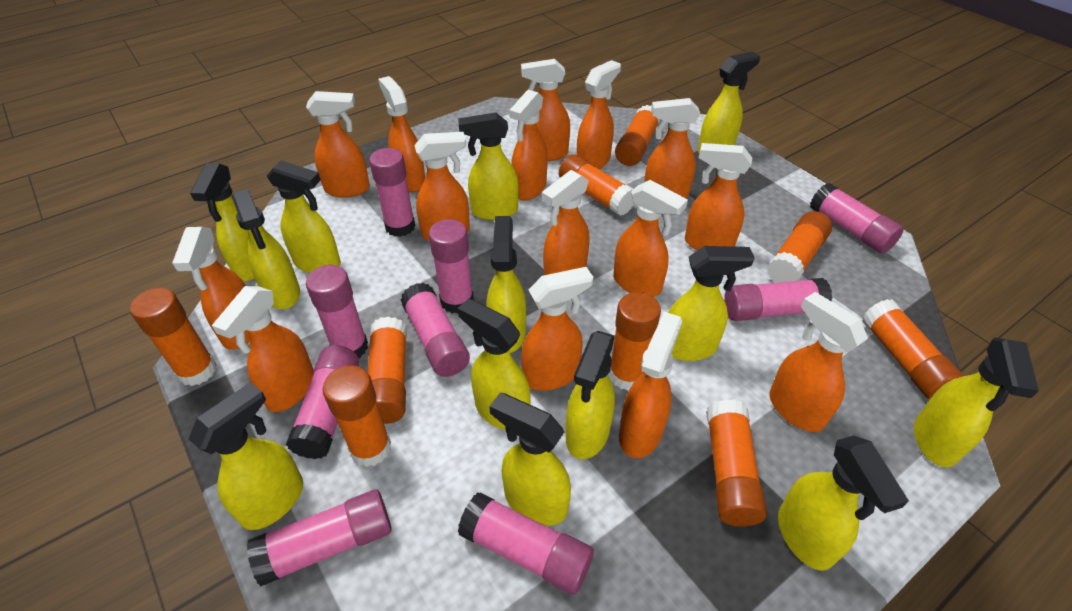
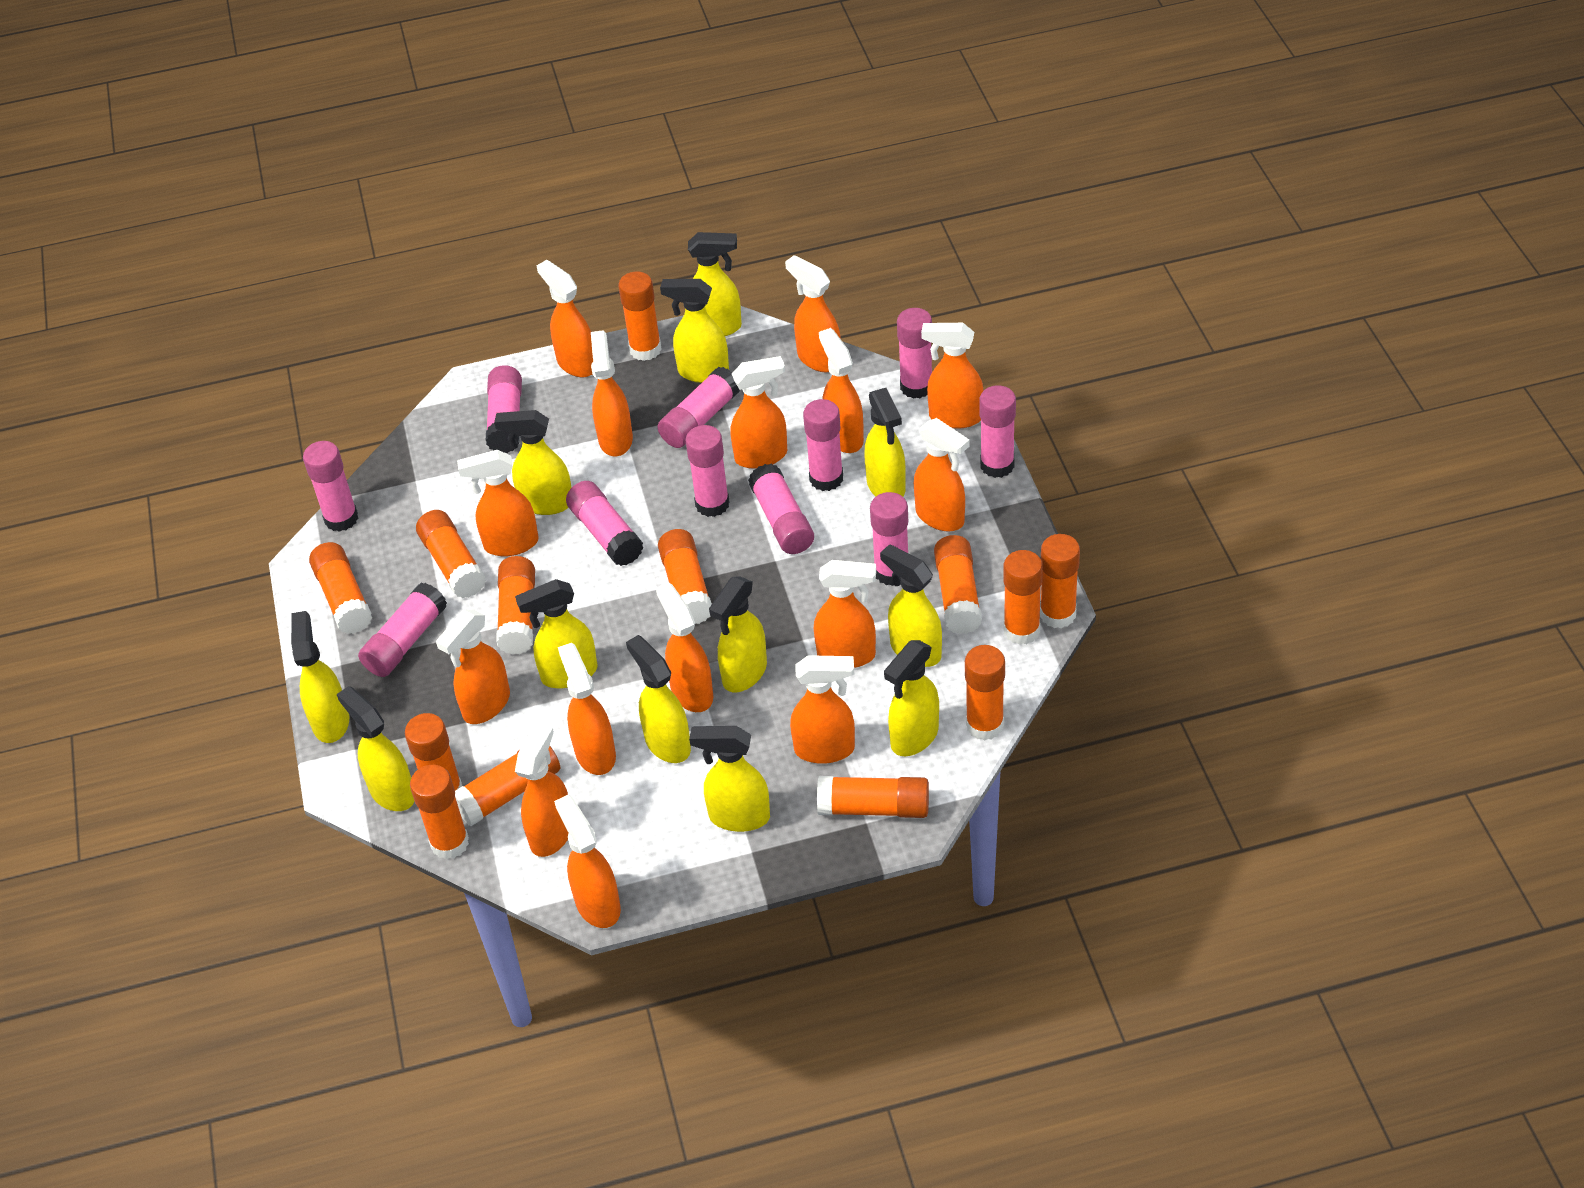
orange glue stick: 9 -> 13
pink glue stick: 9 -> 11
yellow spray bottle: 13 -> 12

